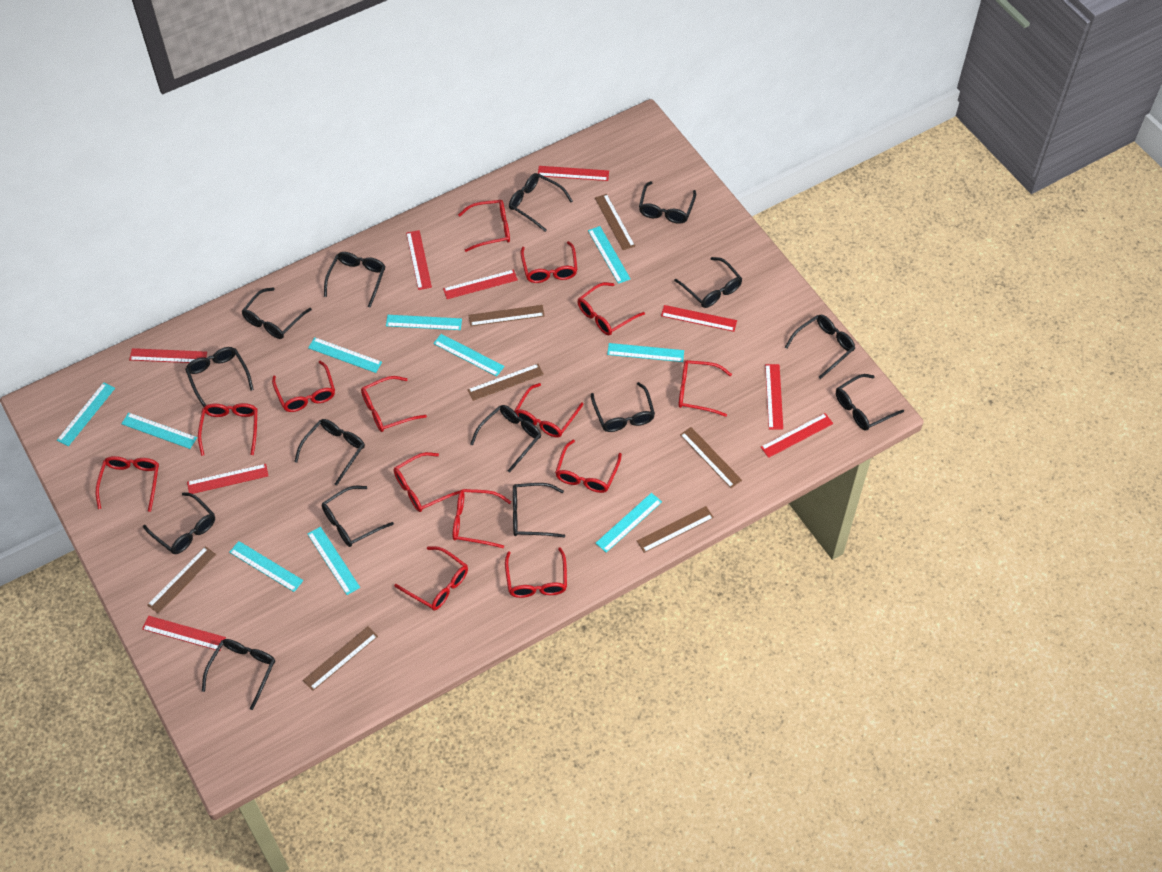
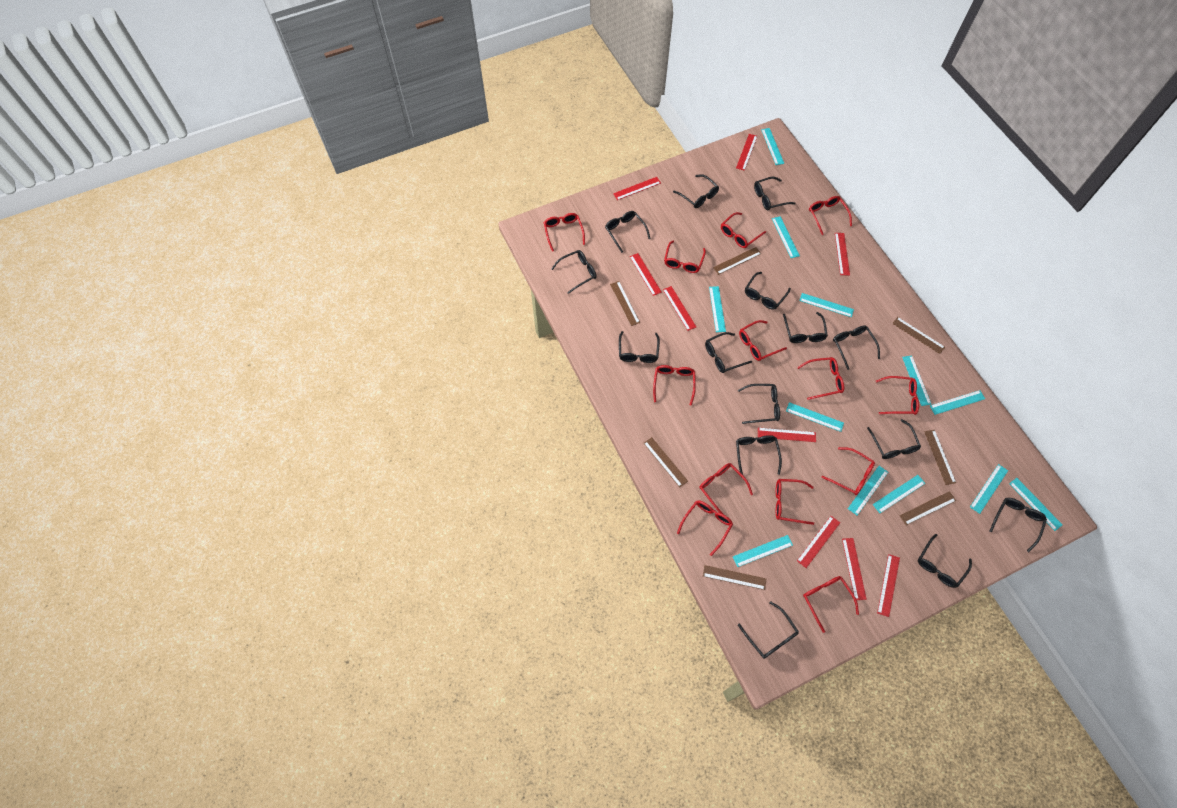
red glasses: 14 -> 13
turquoise ruler: 10 -> 12

